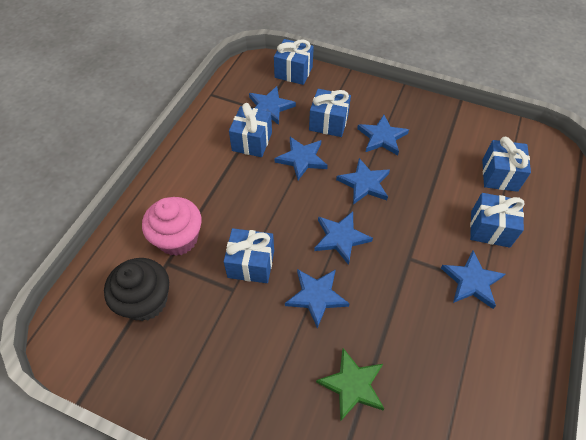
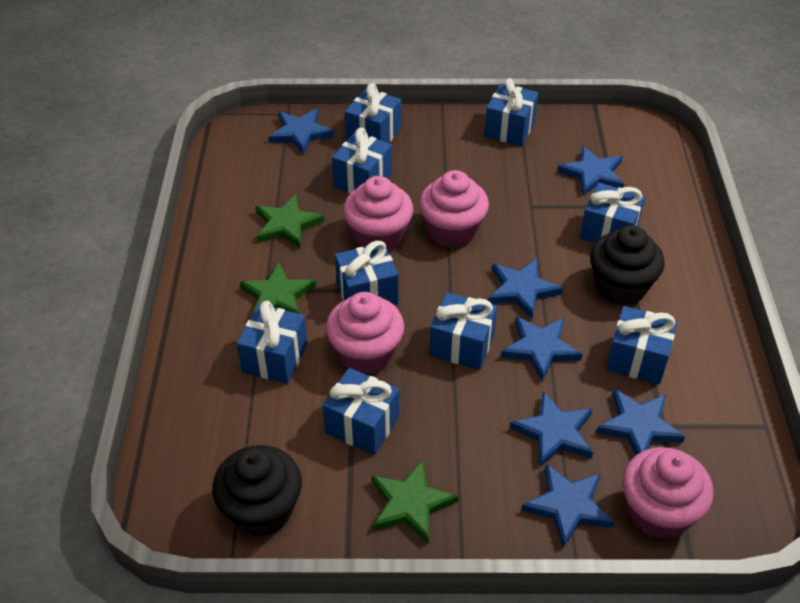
black cupcake: 1 -> 2
blue gift: 6 -> 9
green star: 1 -> 3
pink cupcake: 1 -> 4

